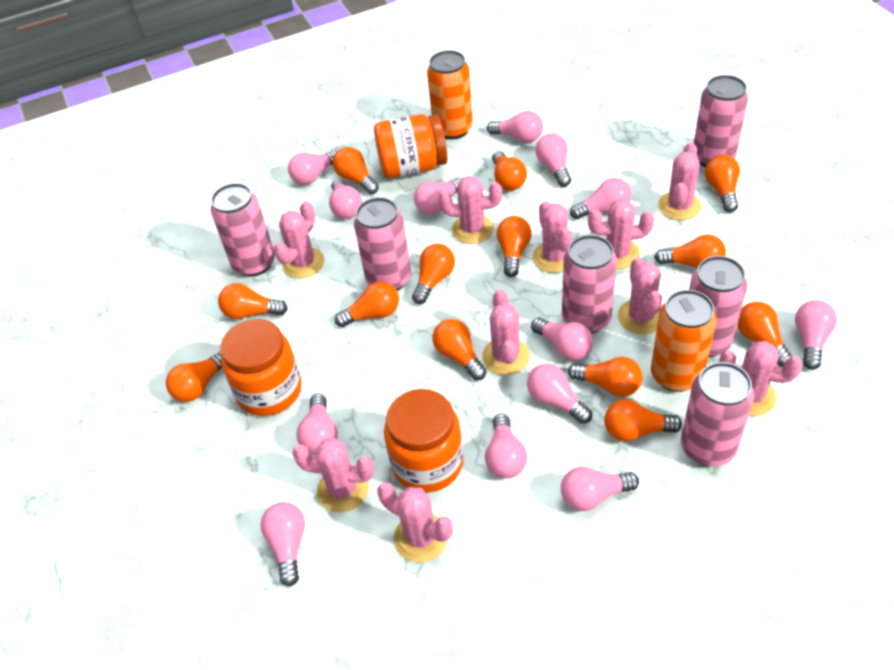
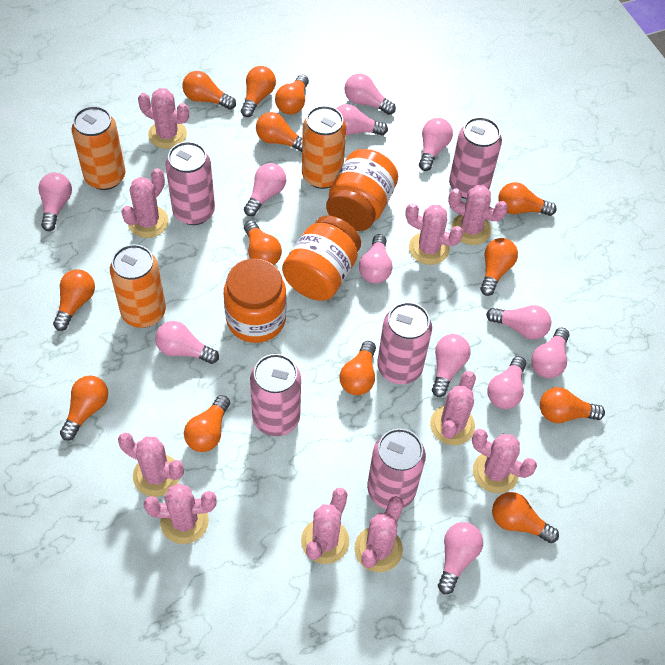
orange can: 2 -> 3
pink can: 6 -> 5
pink light bulb: 13 -> 12

